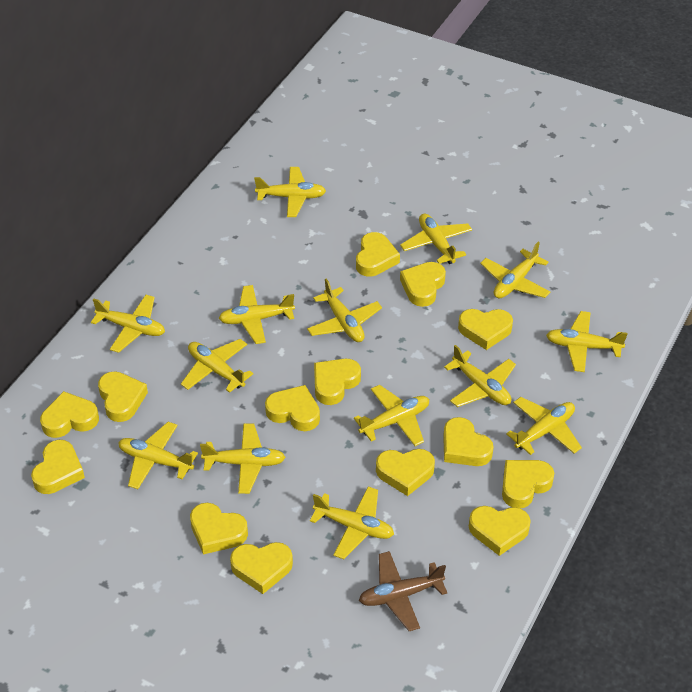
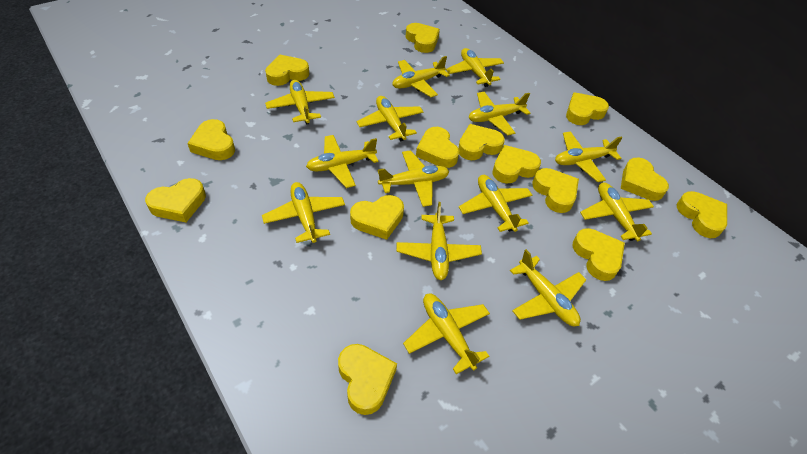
brown plane: 1 -> 0

